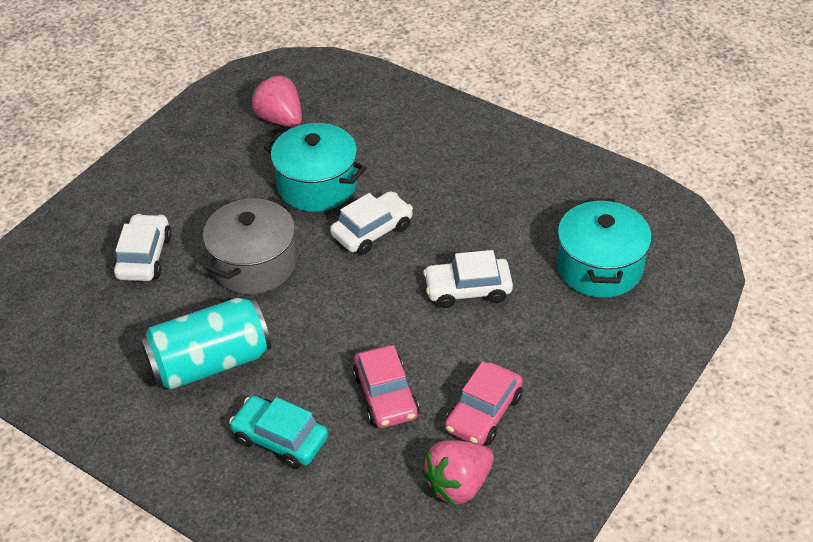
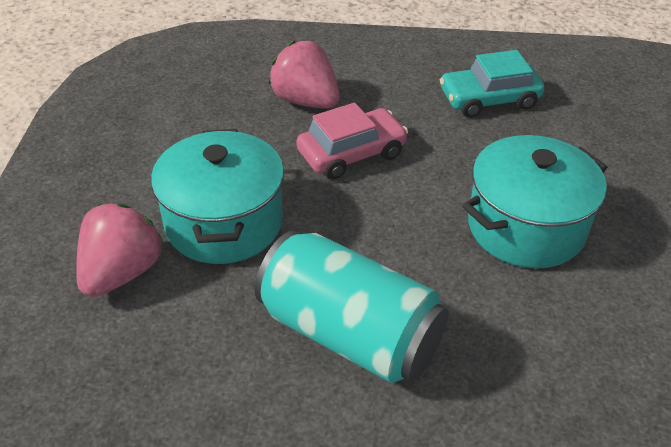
grey pot: 1 -> 0
pink car: 2 -> 1
white car: 3 -> 0

